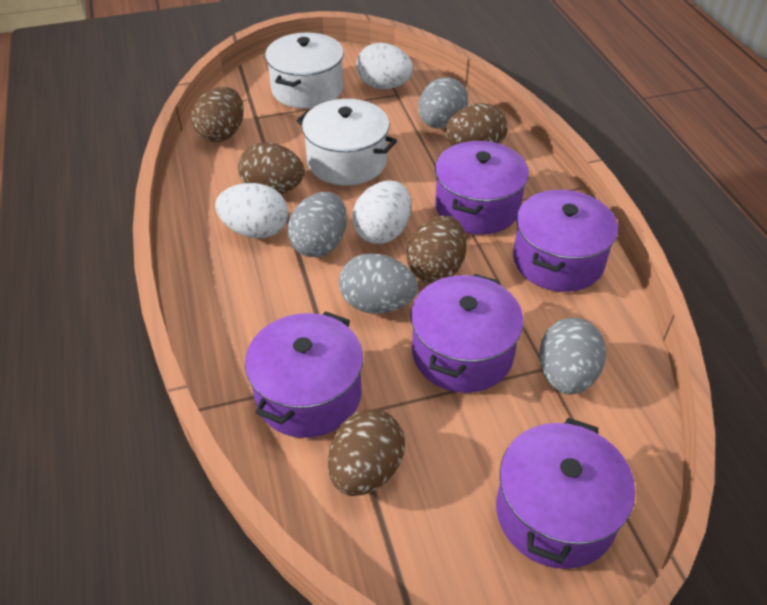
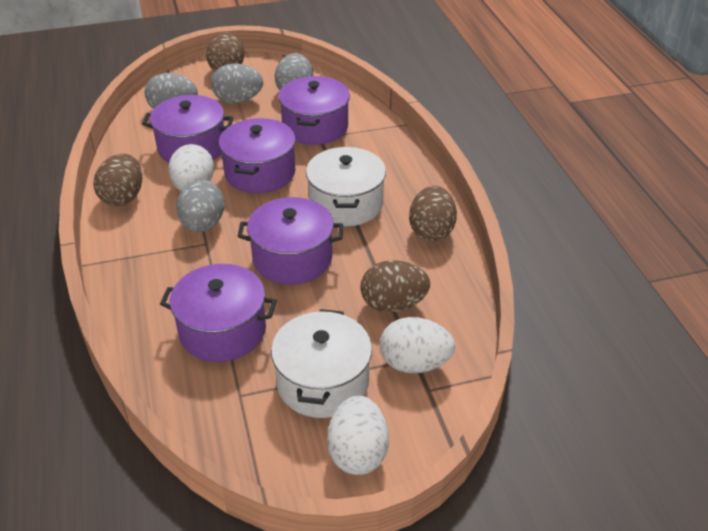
brown egg: 5 -> 4

